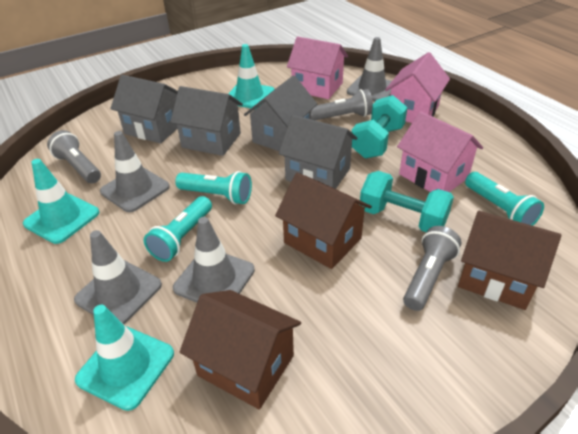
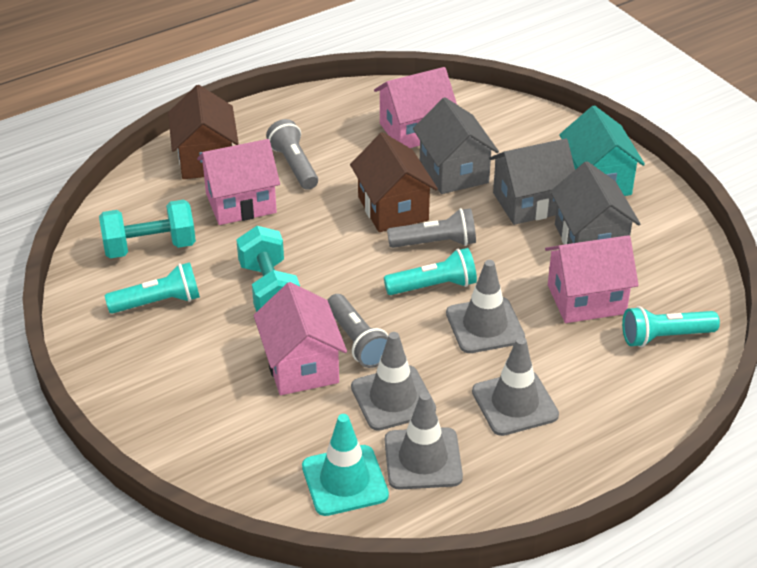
brown house: 3 -> 2
grey house: 4 -> 3
pink house: 3 -> 4
turquoise house: 0 -> 1
turquoise traffic cone: 3 -> 1

